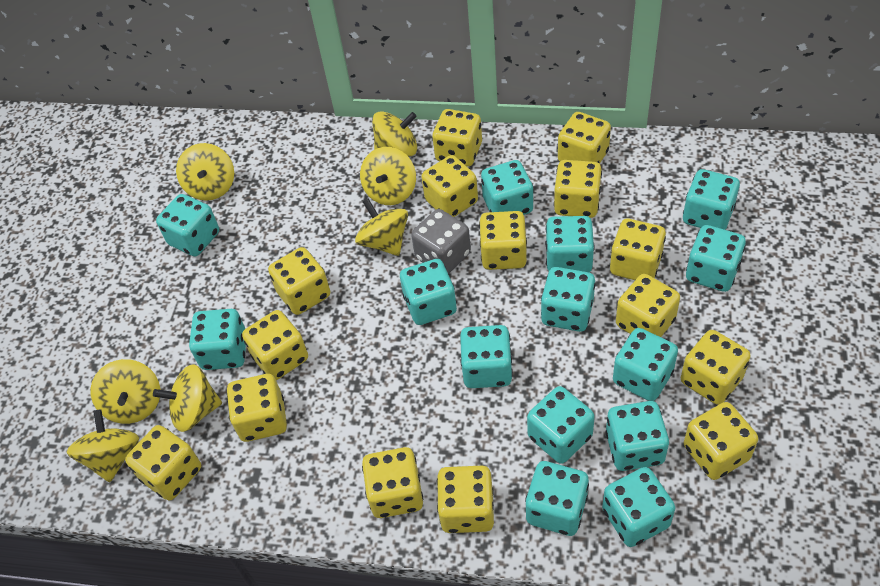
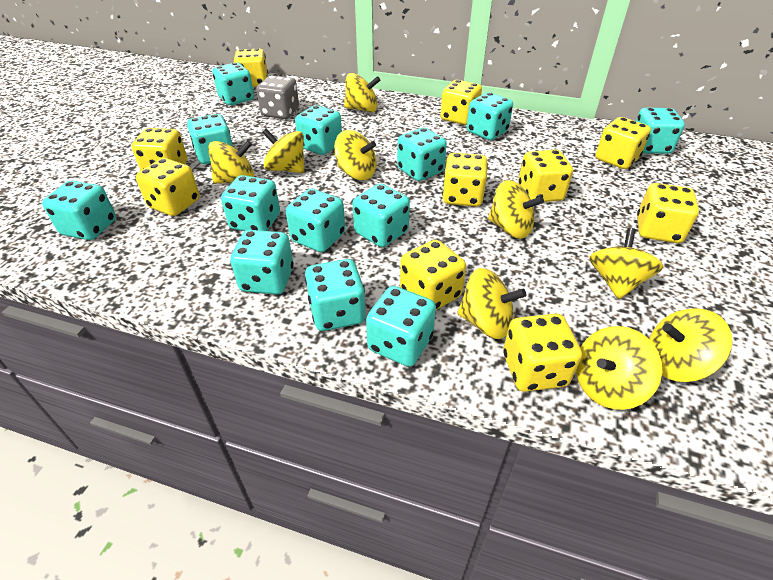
turquoise dice: 14 -> 13
yellow dice: 15 -> 10
yellow spinning top: 7 -> 9

